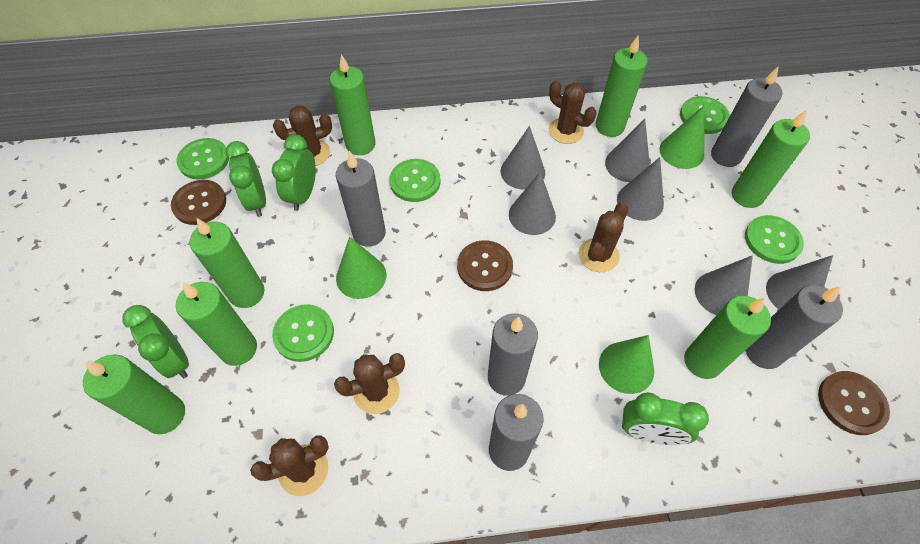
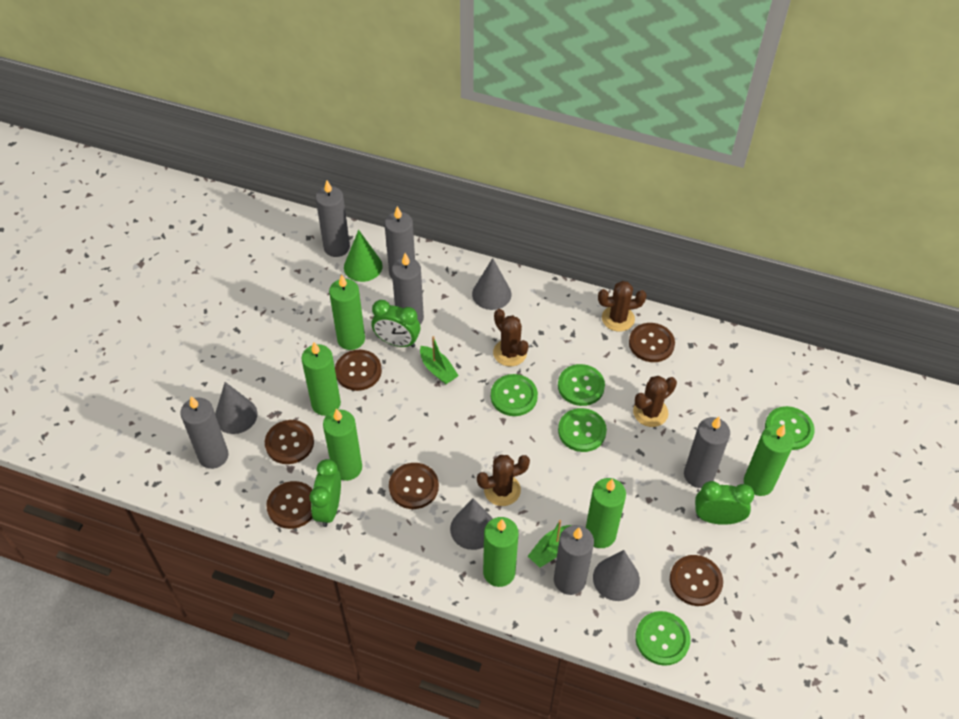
brown button: 3 -> 6
brown cactus: 5 -> 4
green boat: 0 -> 2
green candle: 7 -> 6
green clock: 4 -> 3
green cone: 3 -> 1
grey candle: 5 -> 6
grey cone: 6 -> 4

